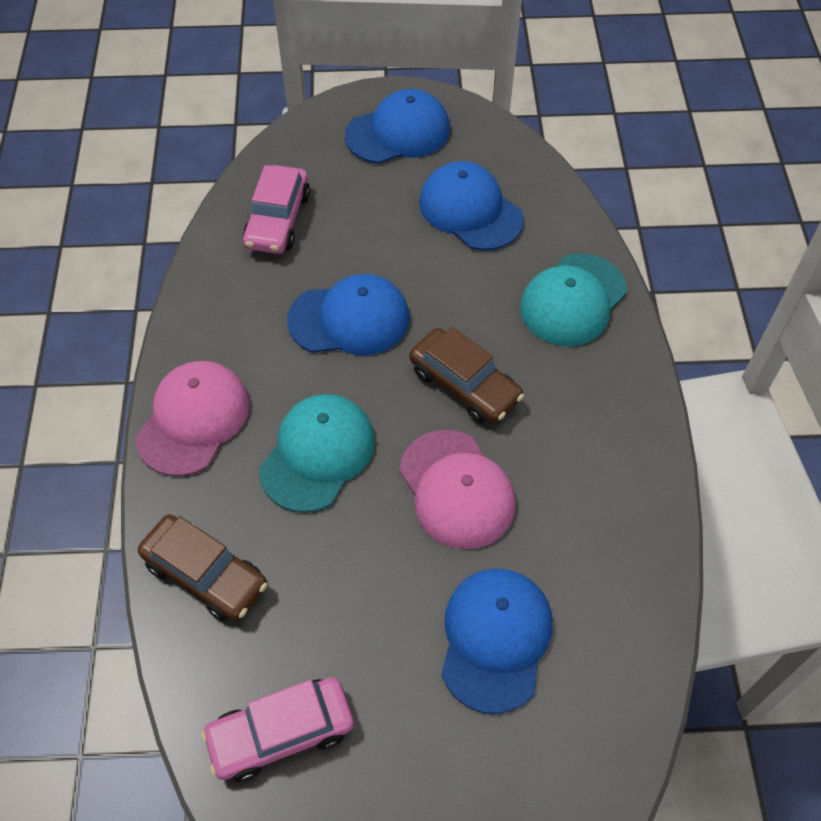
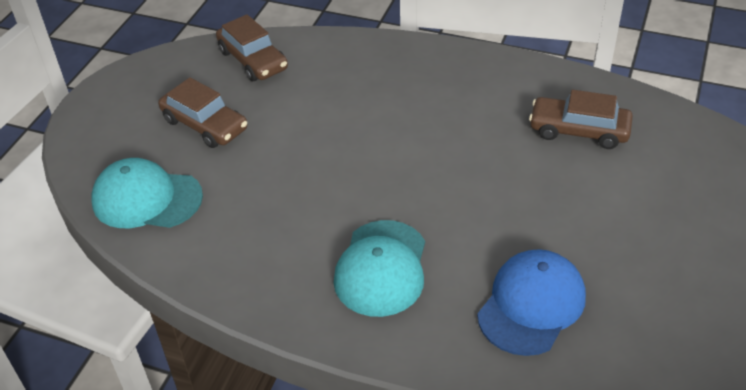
blue cap: 4 -> 1
brown car: 2 -> 3
pink cap: 2 -> 0
pink car: 2 -> 0

